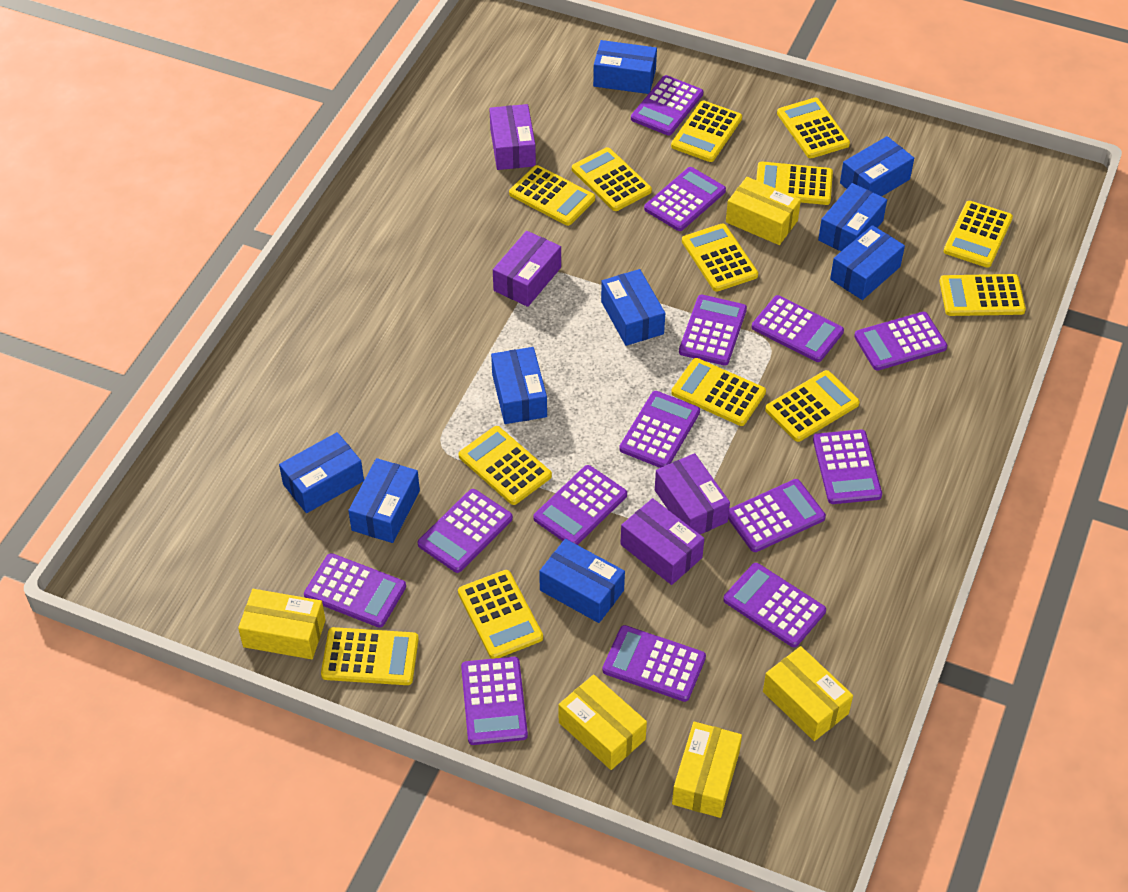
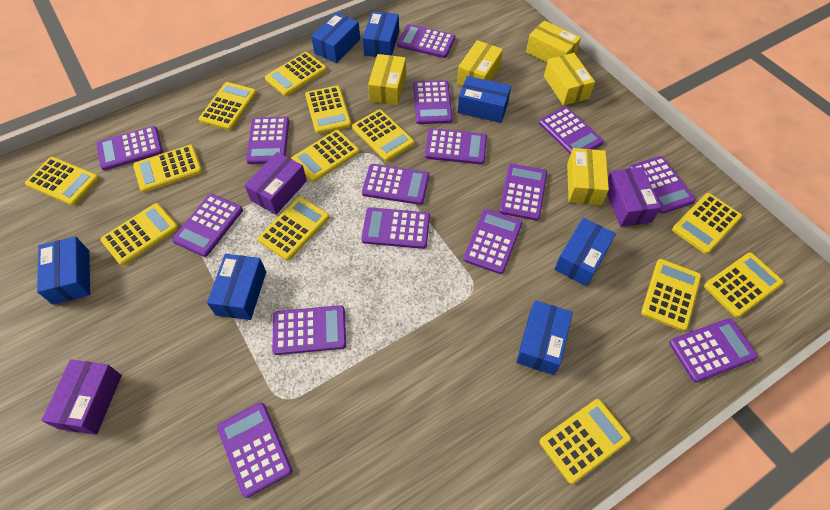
blue box: 9 -> 7
purple box: 4 -> 3
purple calculator: 14 -> 15

